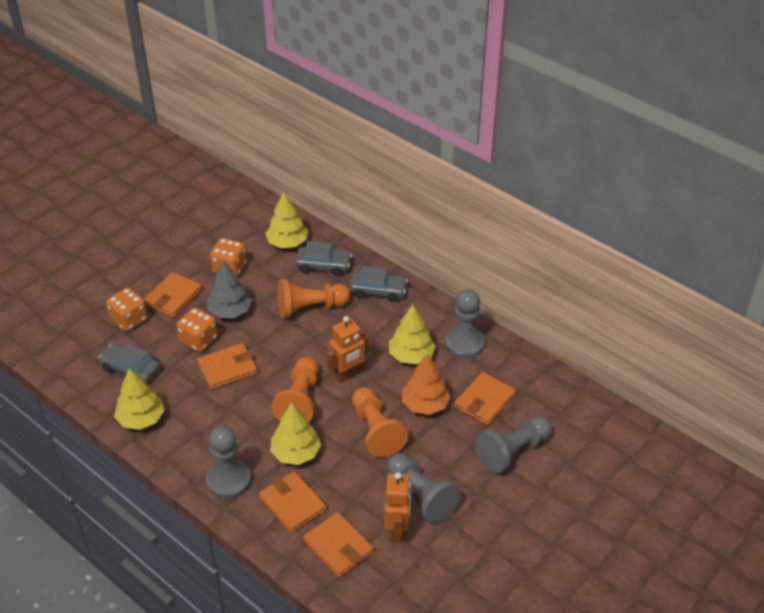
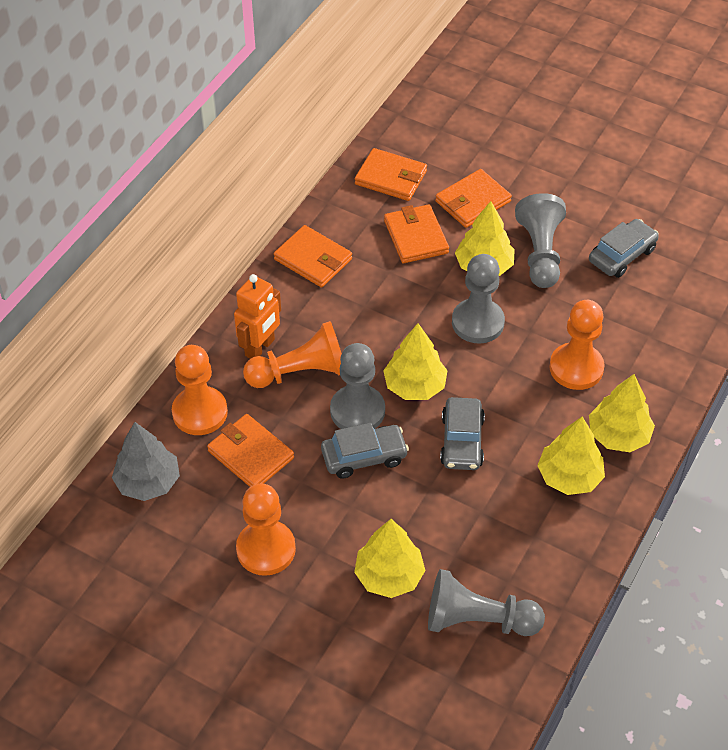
orange dice: 3 -> 0
orange pawn: 3 -> 4
orange robot: 2 -> 1
orange tree: 1 -> 0
yellow tree: 4 -> 5

